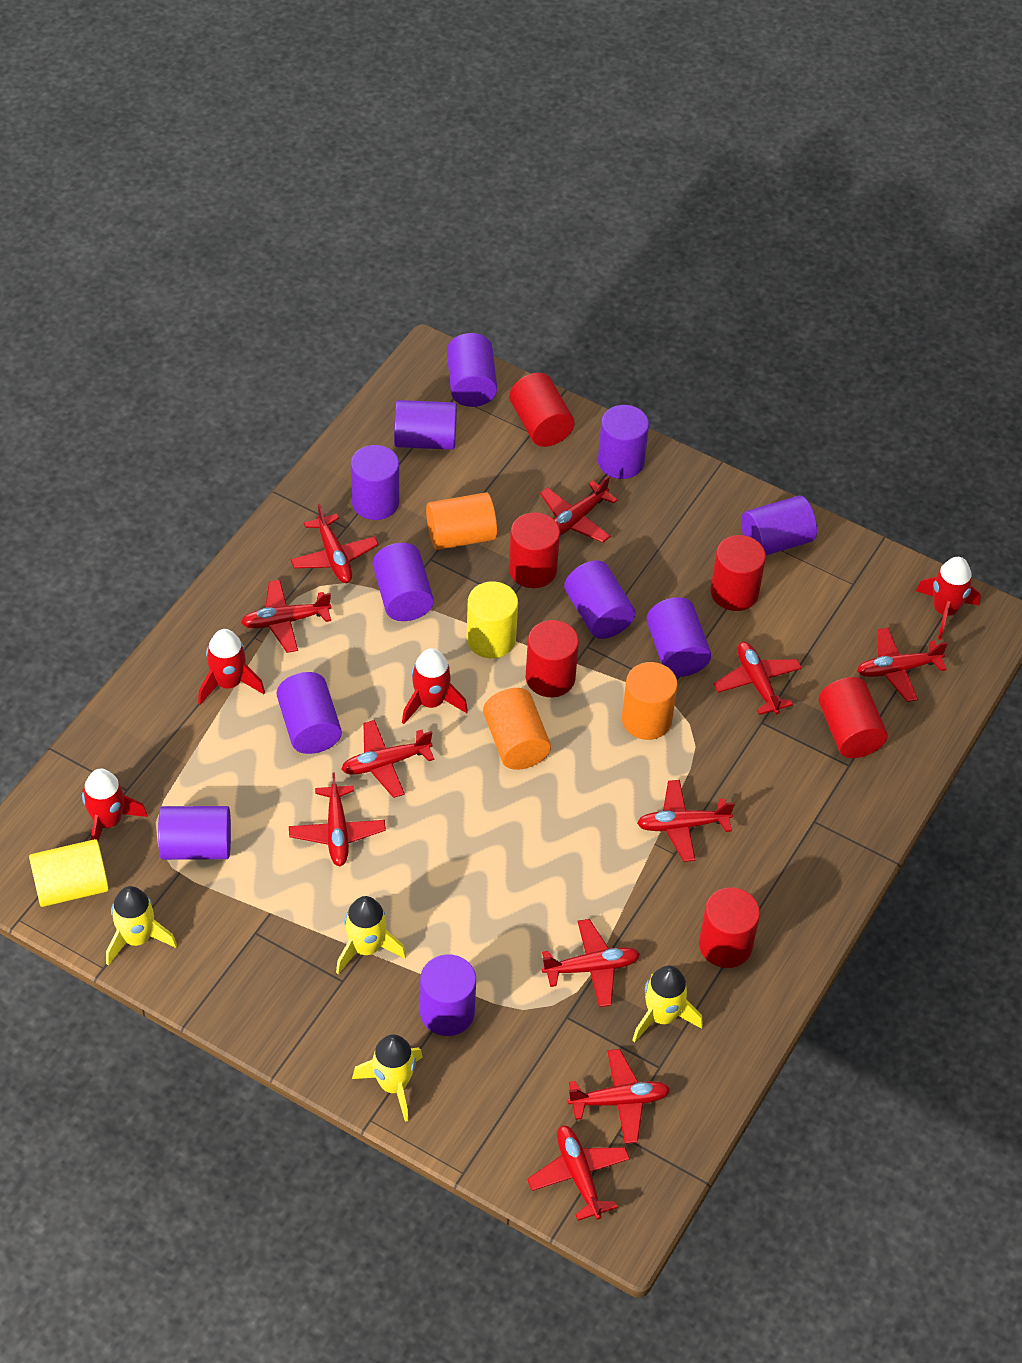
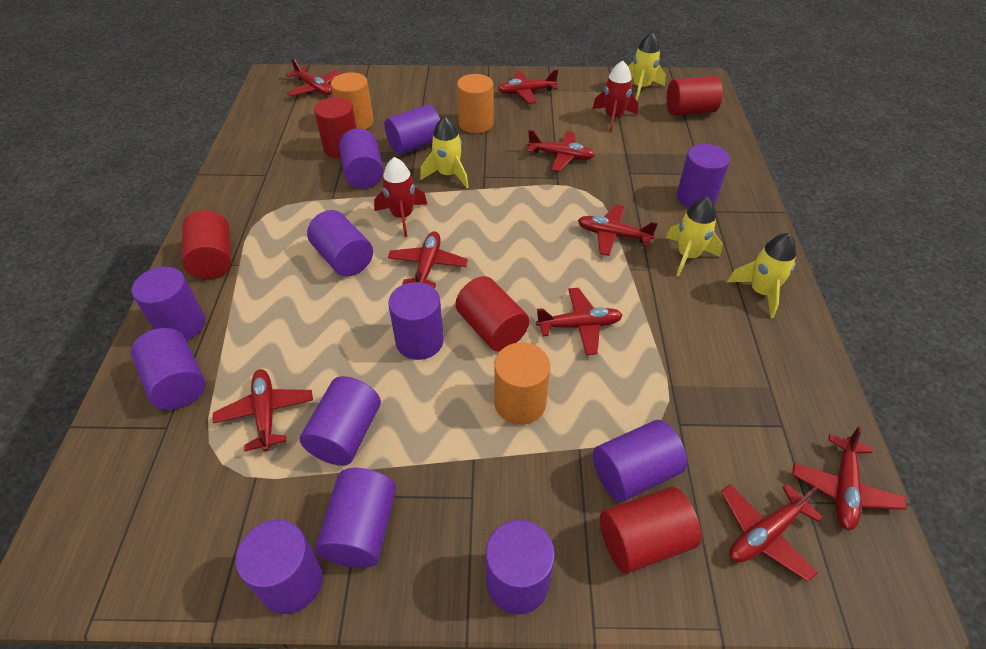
purple cylinder: 11 -> 12
red cylinder: 6 -> 5
red plane: 11 -> 9
red rocket: 4 -> 2
yellow cylinder: 2 -> 0

